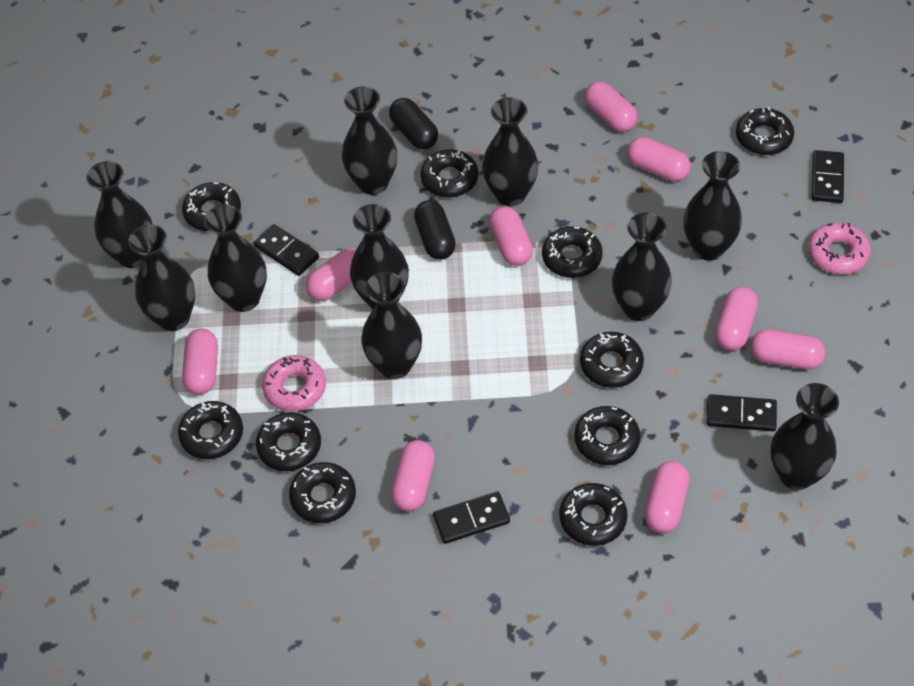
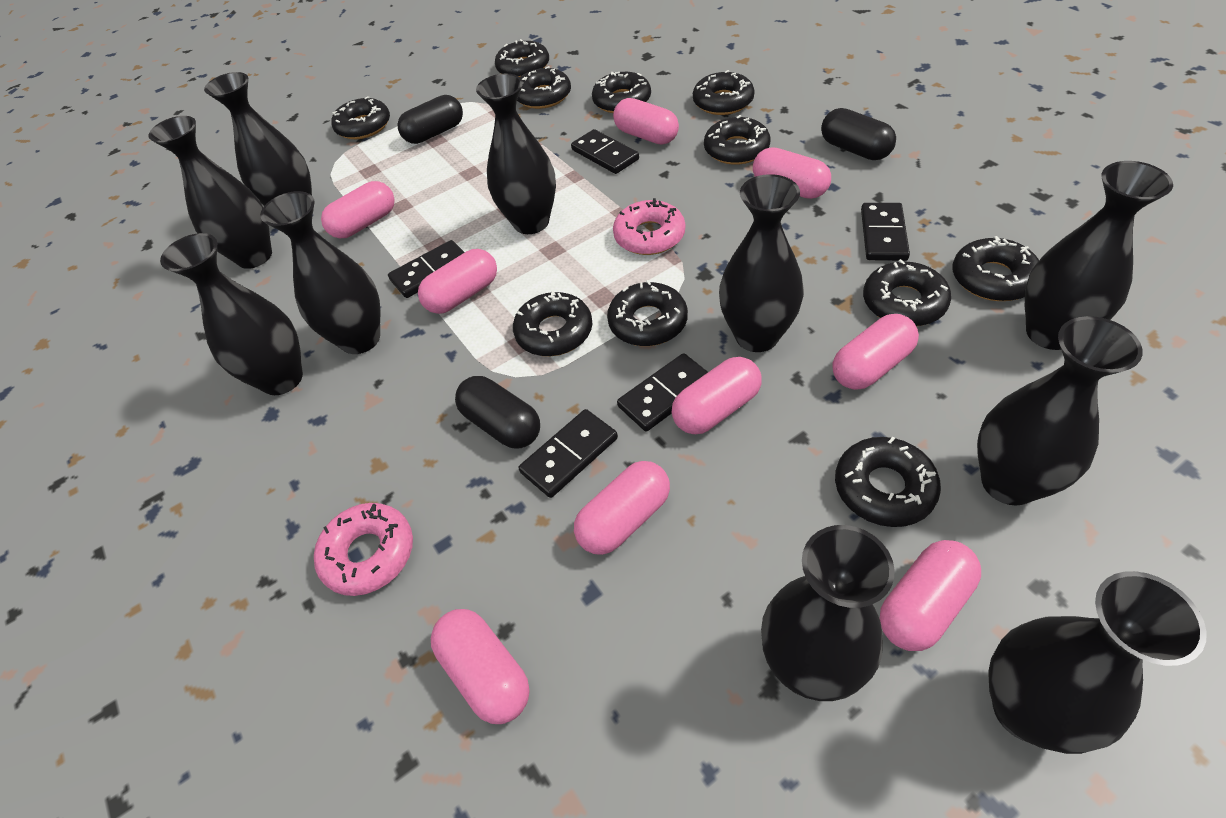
black capsule: 2 -> 3
black domino: 4 -> 5
black donut: 10 -> 11

